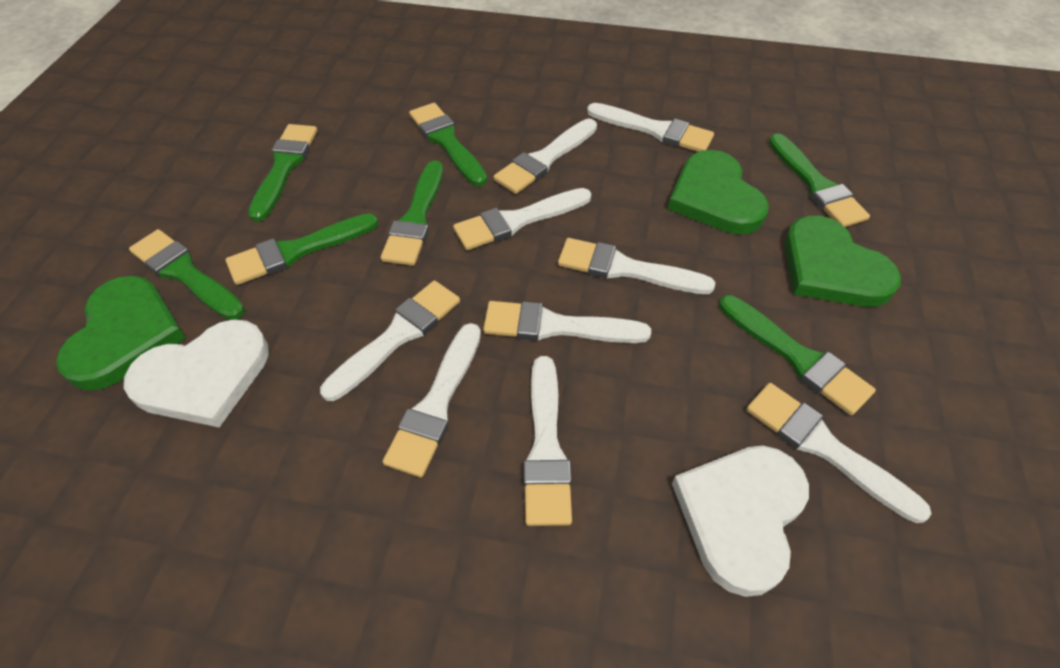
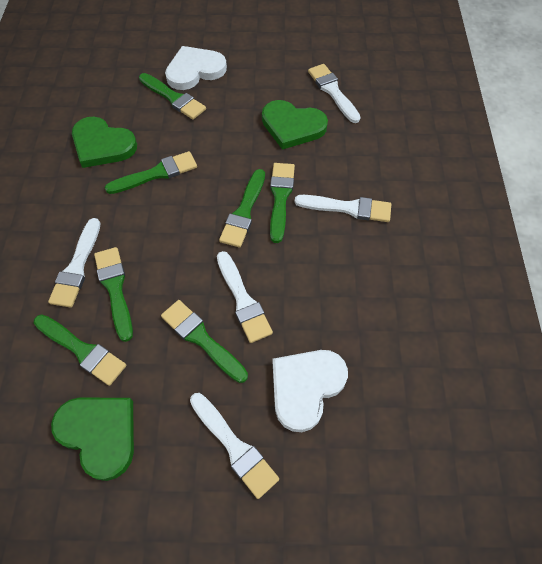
white brush: 9 -> 5

